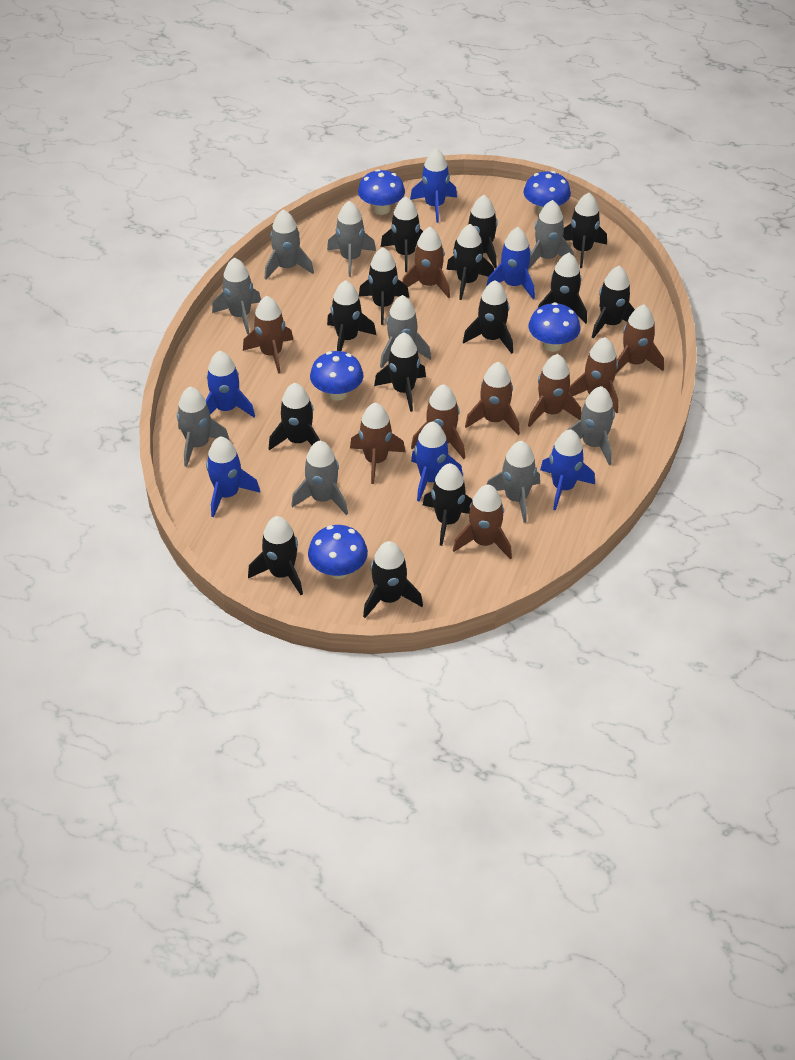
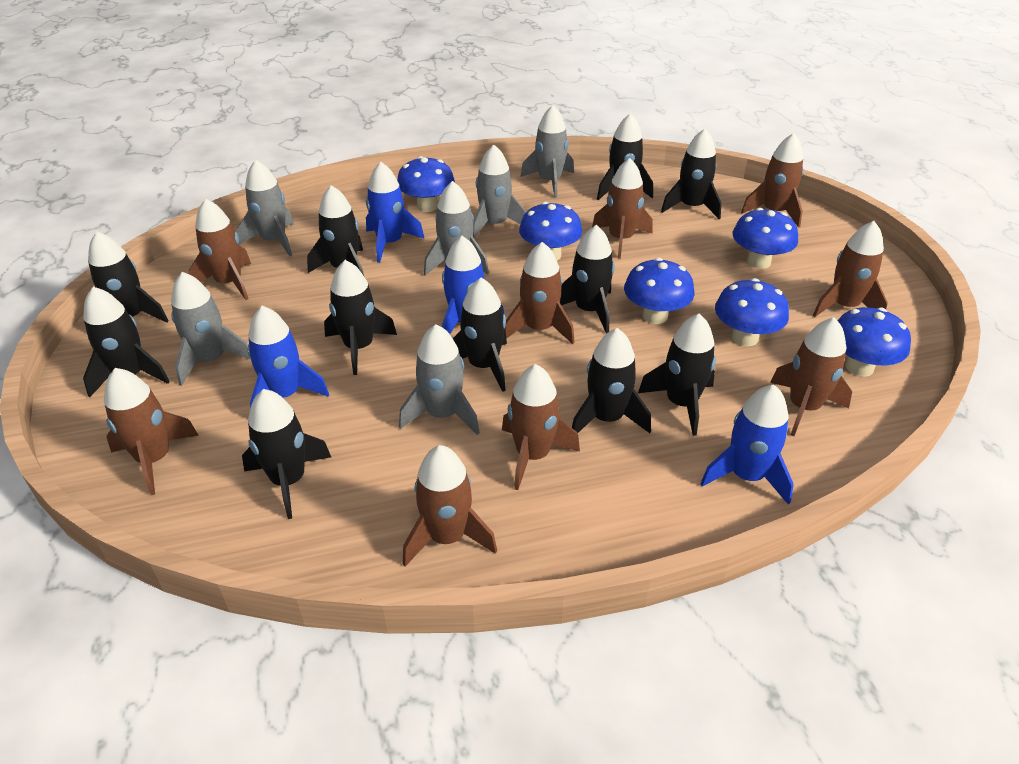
black rocket: 14 -> 11
blue mushroom: 5 -> 6
blue rocket: 6 -> 4
grey rocket: 9 -> 6

